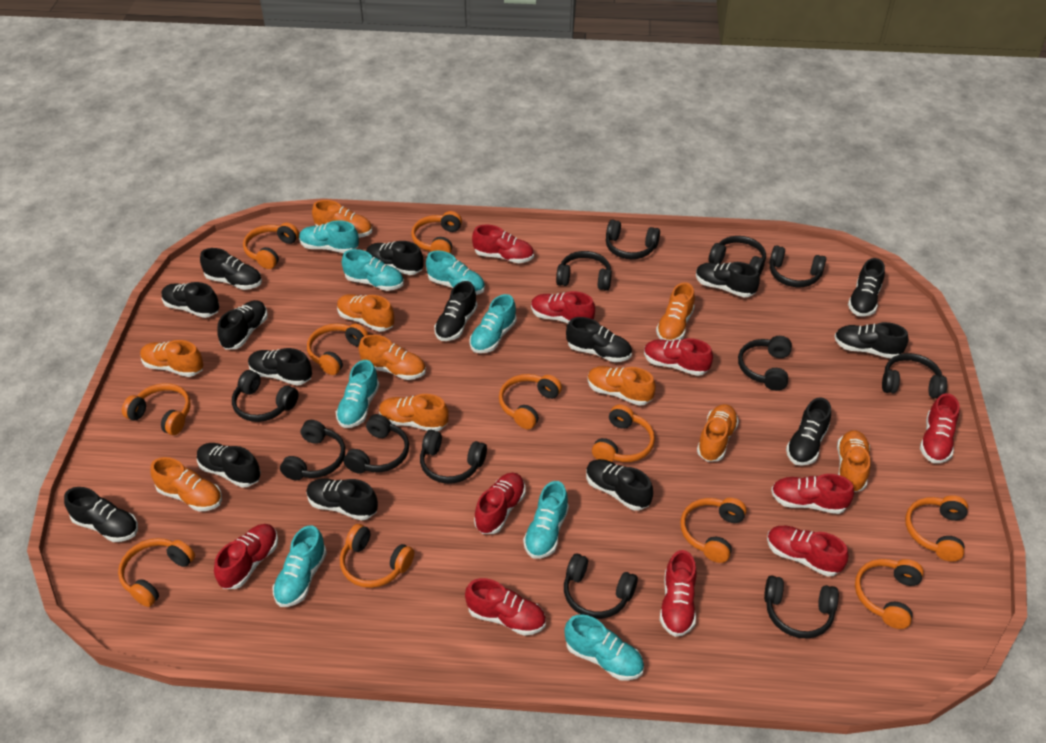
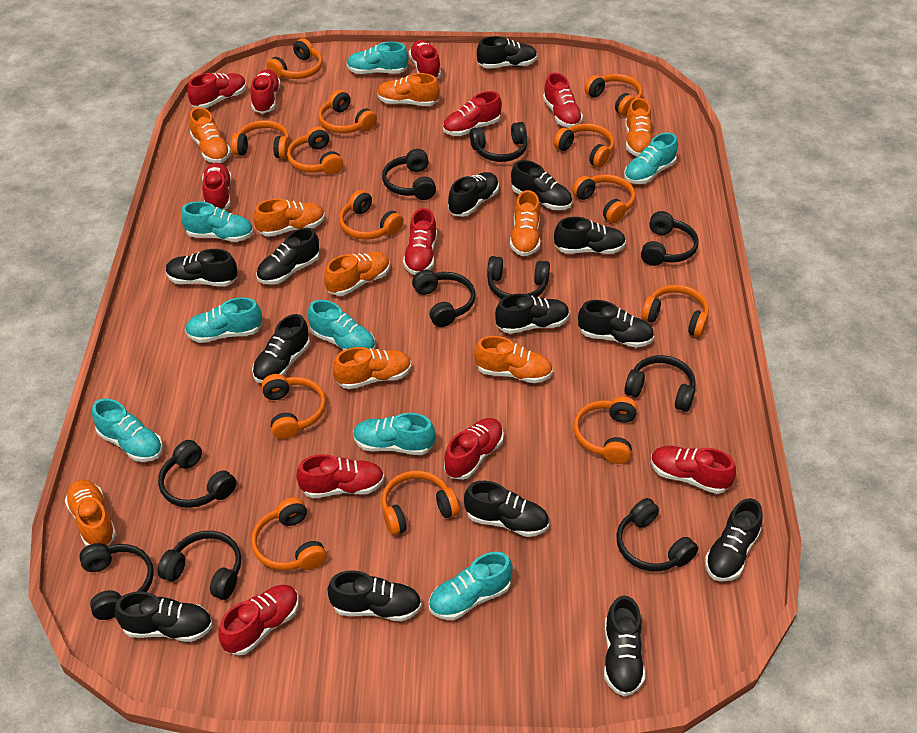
black headphones: 12 -> 10
black shoe: 15 -> 14
orange headphones: 11 -> 13
orange shoe: 10 -> 9
red shoe: 10 -> 11

